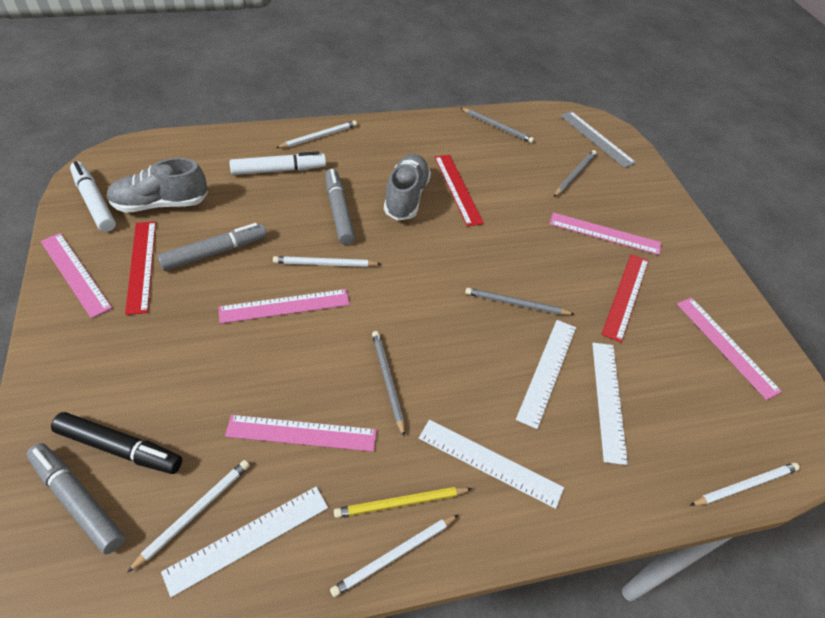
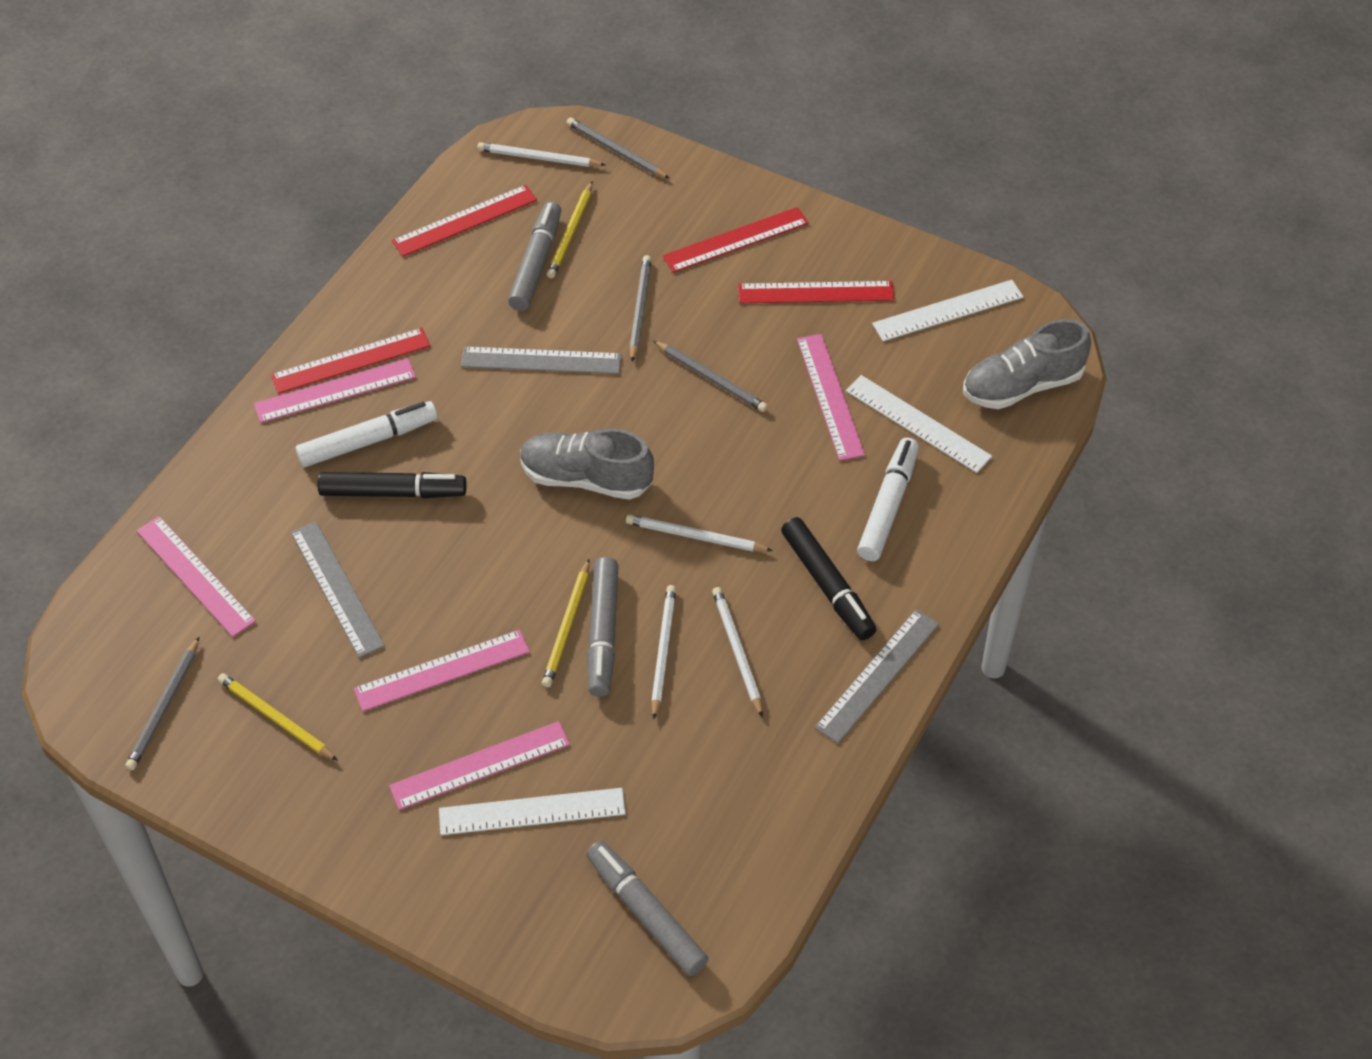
black marker: 1 -> 2
grey ruler: 1 -> 3
red ruler: 3 -> 4
white pencil: 5 -> 4
white ruler: 4 -> 3
yellow pencil: 1 -> 3

